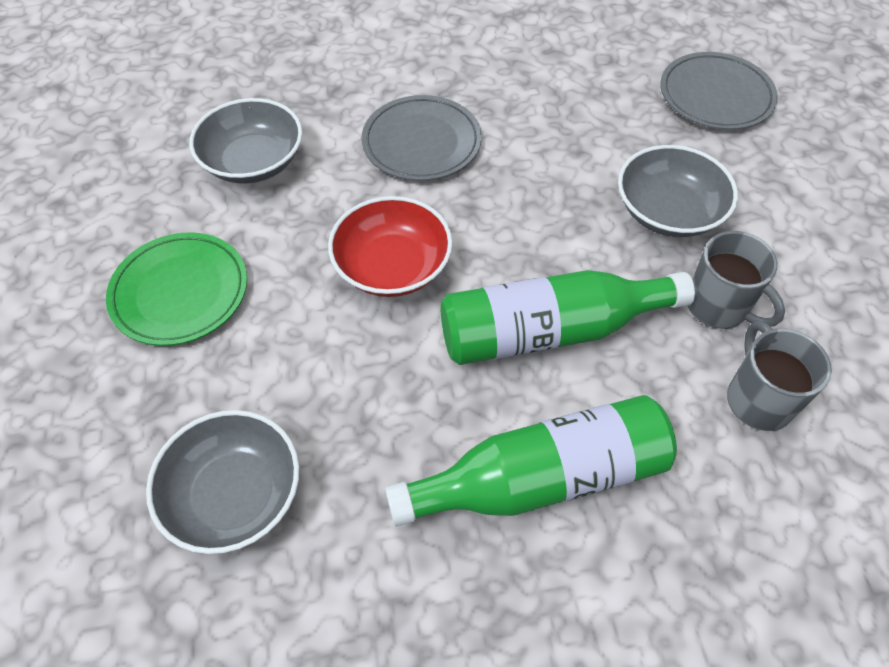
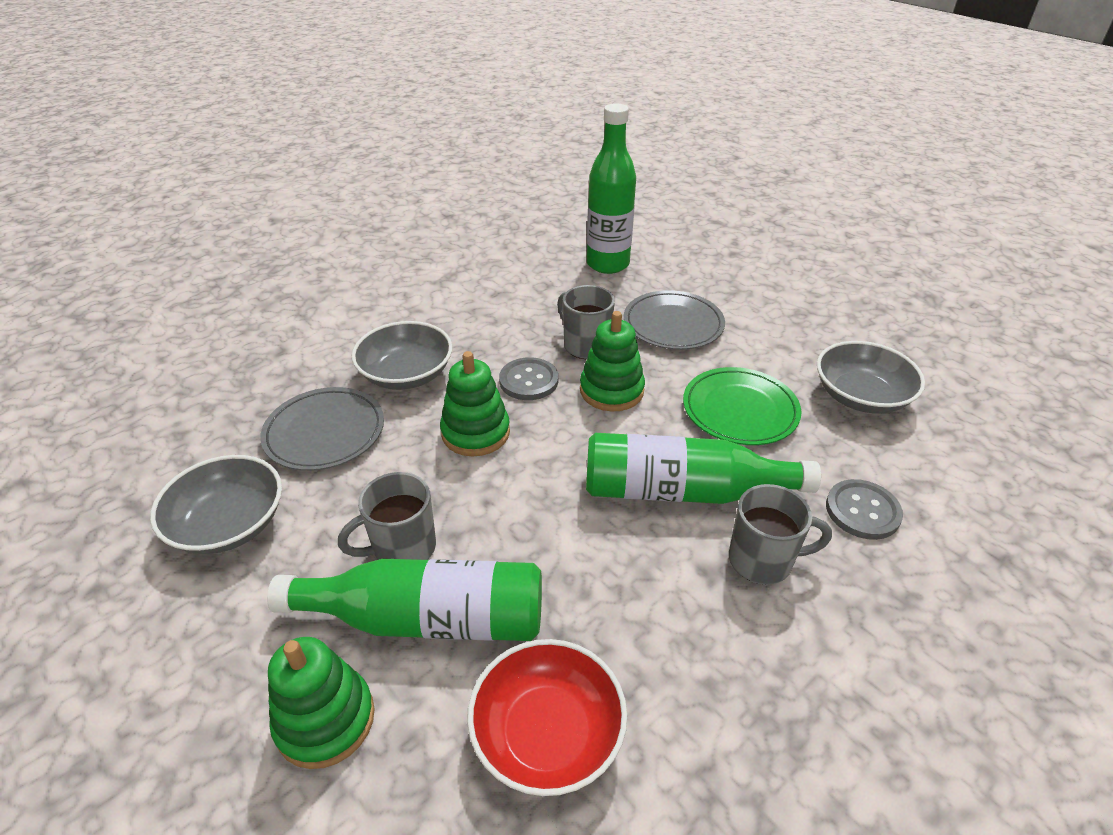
green bottle: 2 -> 3
green stacking toy: 0 -> 3
grey button: 0 -> 2
grey mug: 2 -> 3

